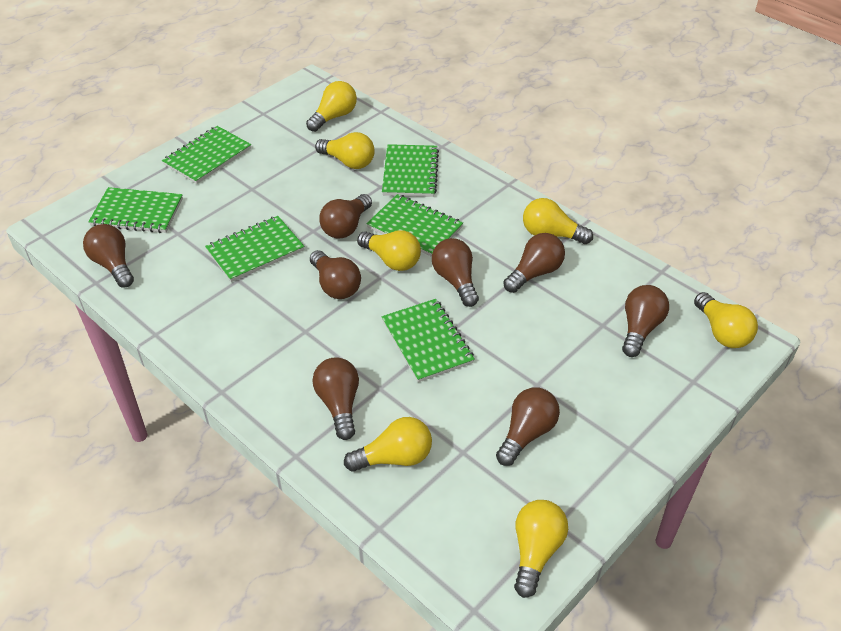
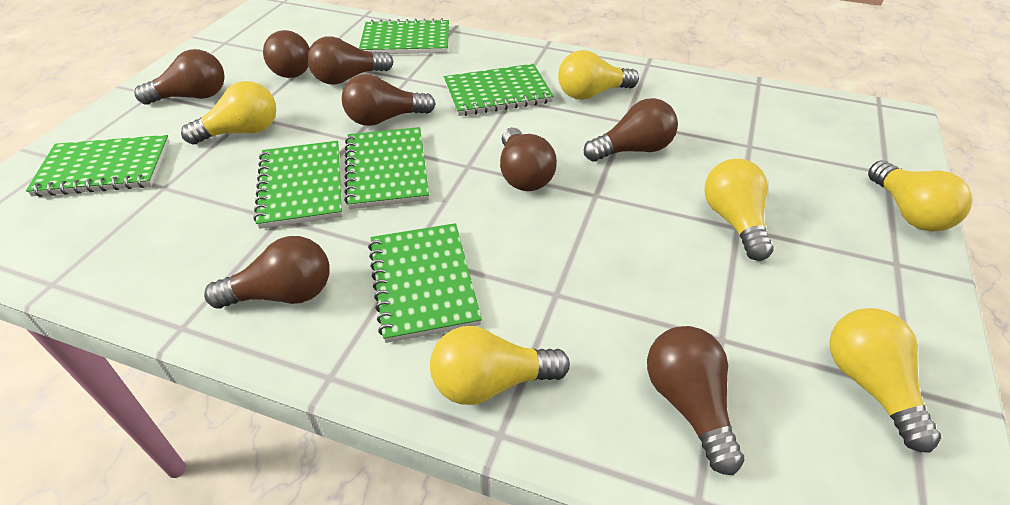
yellow light bulb: 7 -> 6

